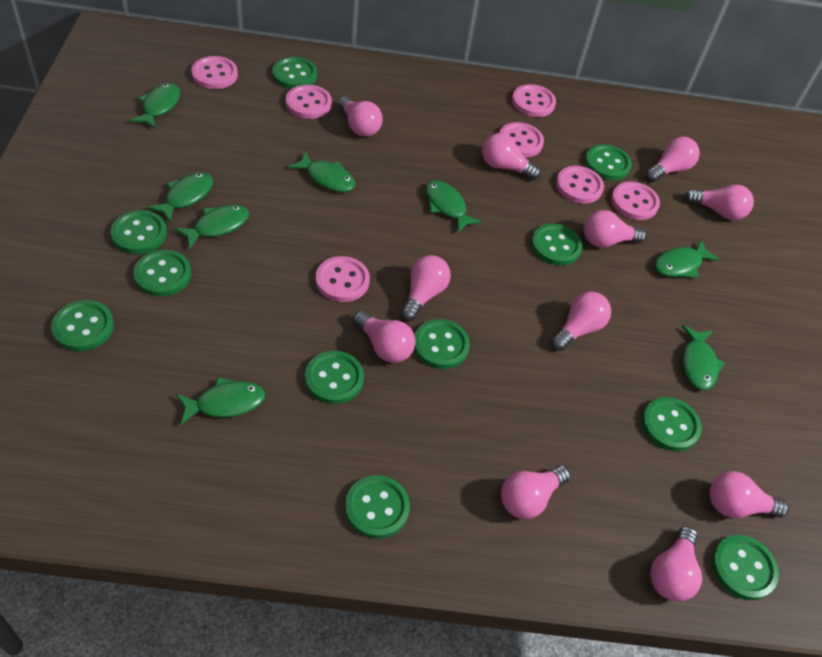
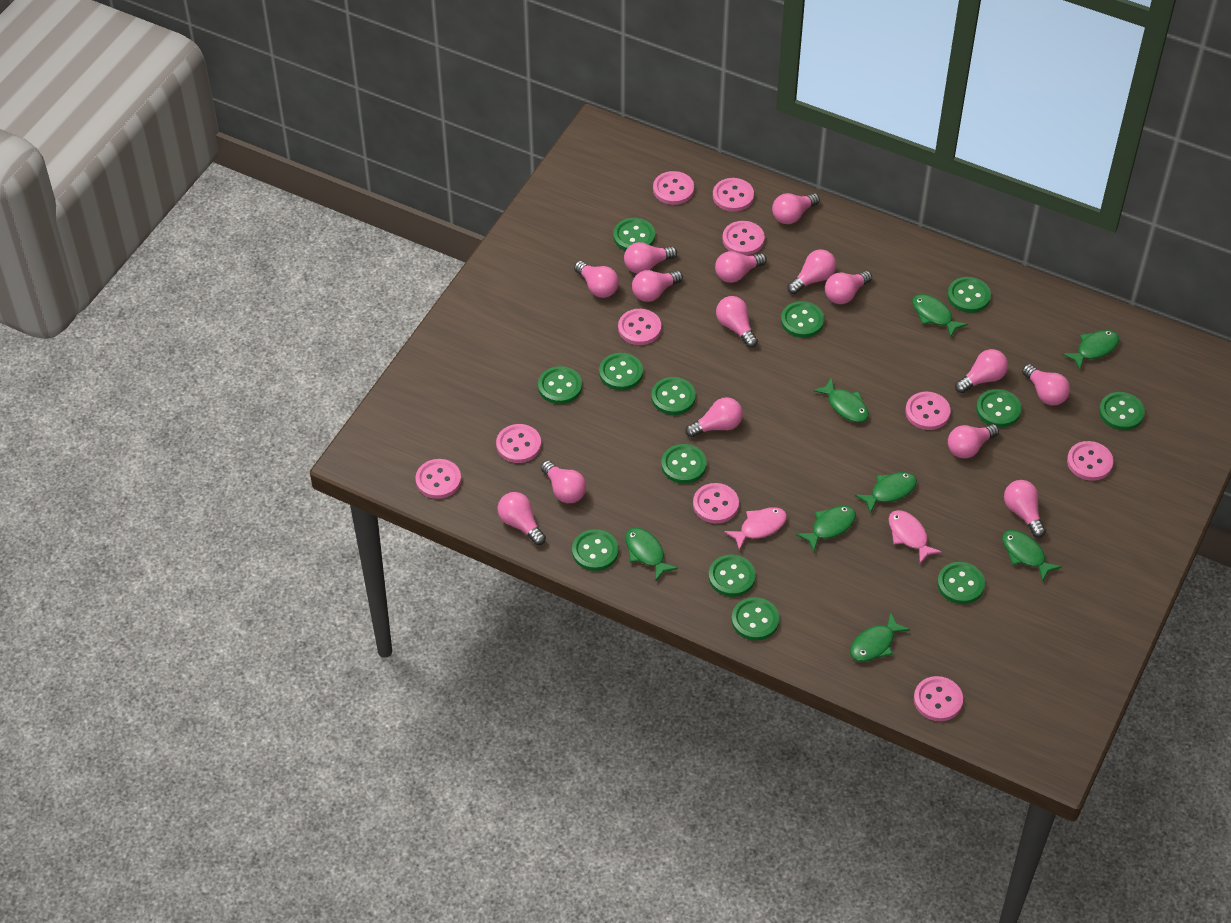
green button: 11 -> 13
pink button: 7 -> 10
pink fish: 0 -> 2
pink light bulb: 11 -> 15

